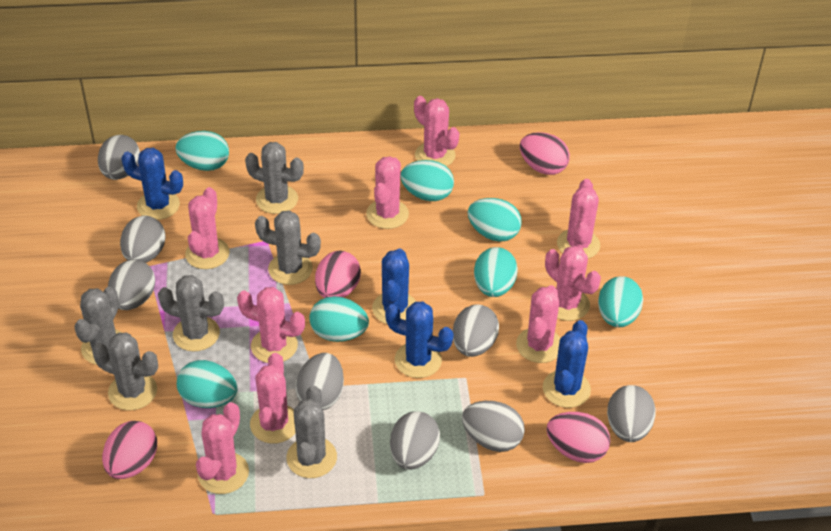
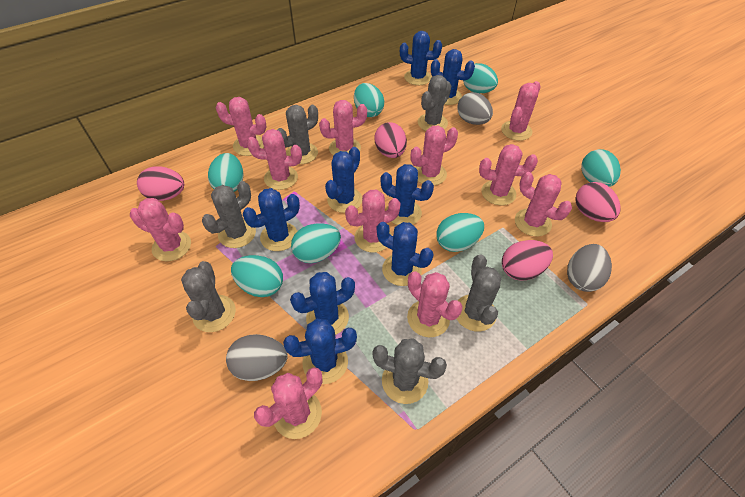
blue cactus: 4 -> 8
grey egg: 8 -> 3
pink cactus: 9 -> 11

